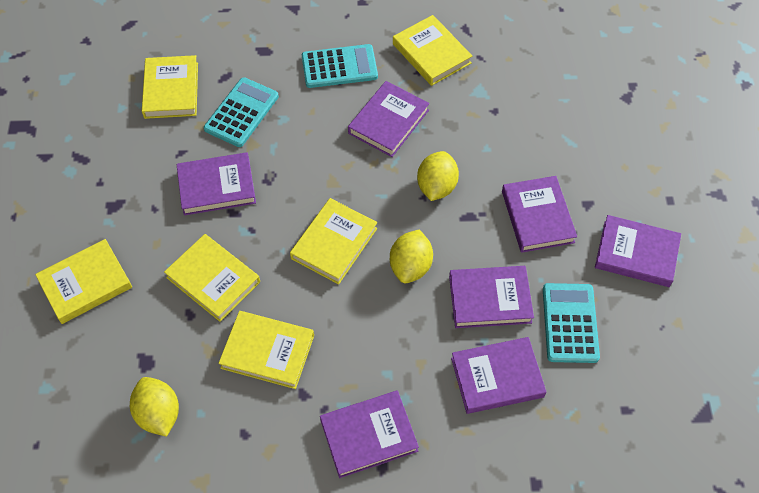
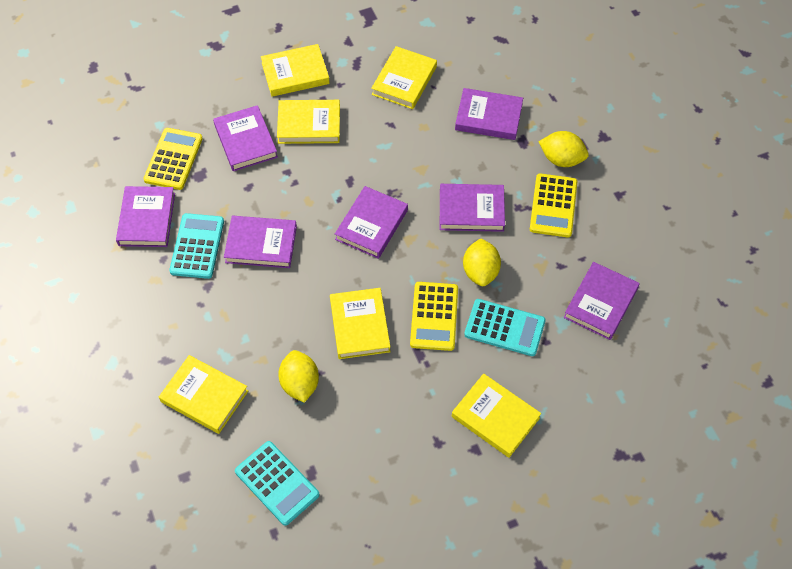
yellow calculator: 0 -> 3

